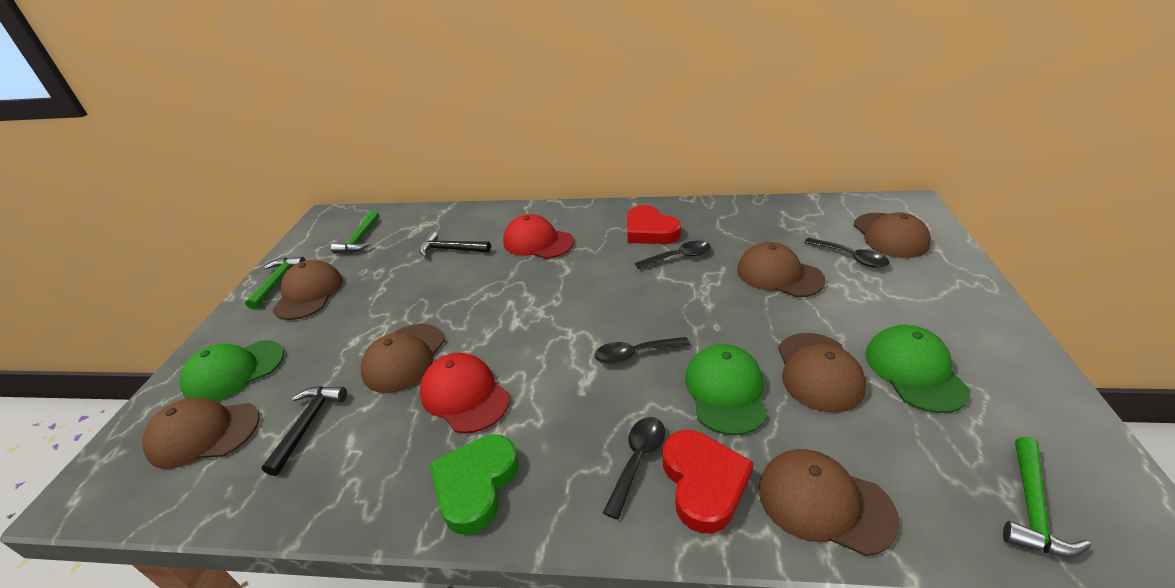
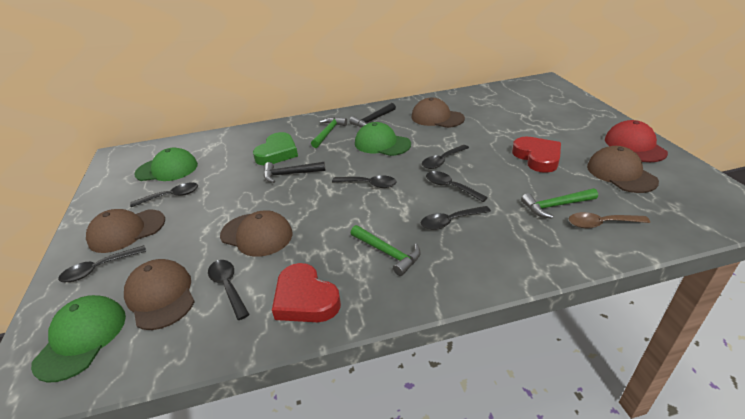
black spoon: 4 -> 7
brown cap: 7 -> 5
brown spoon: 0 -> 1
red cap: 2 -> 1

